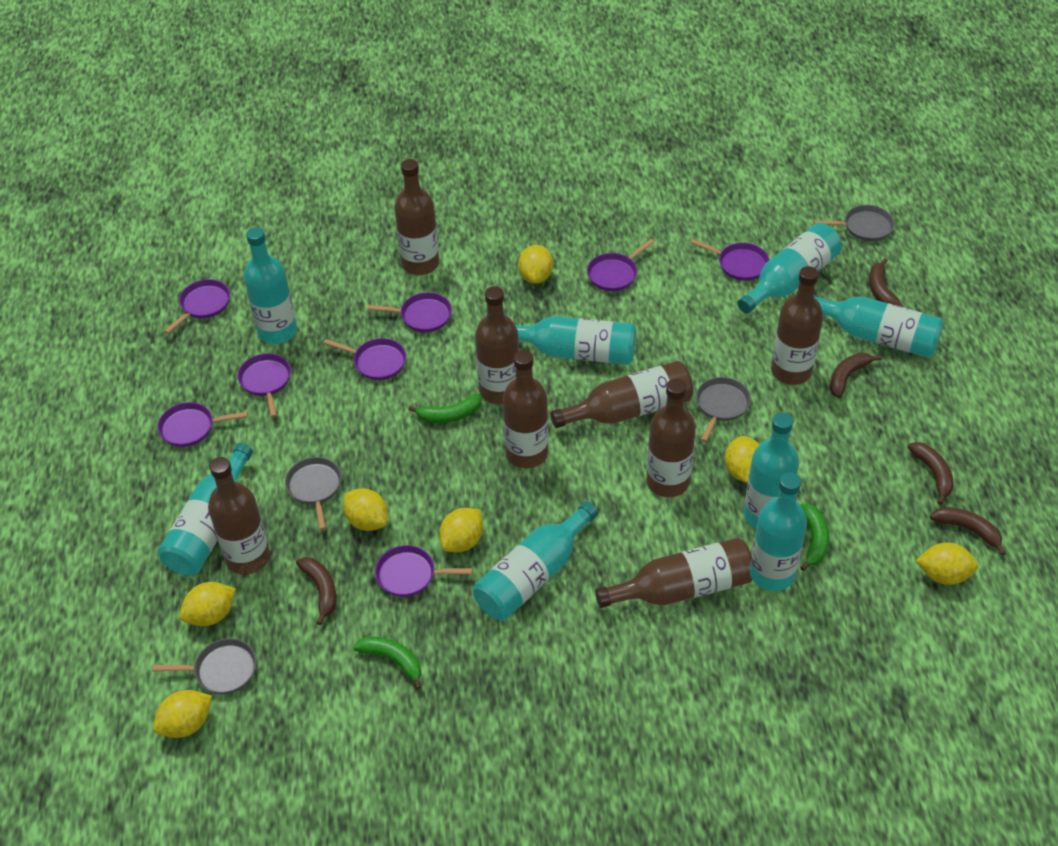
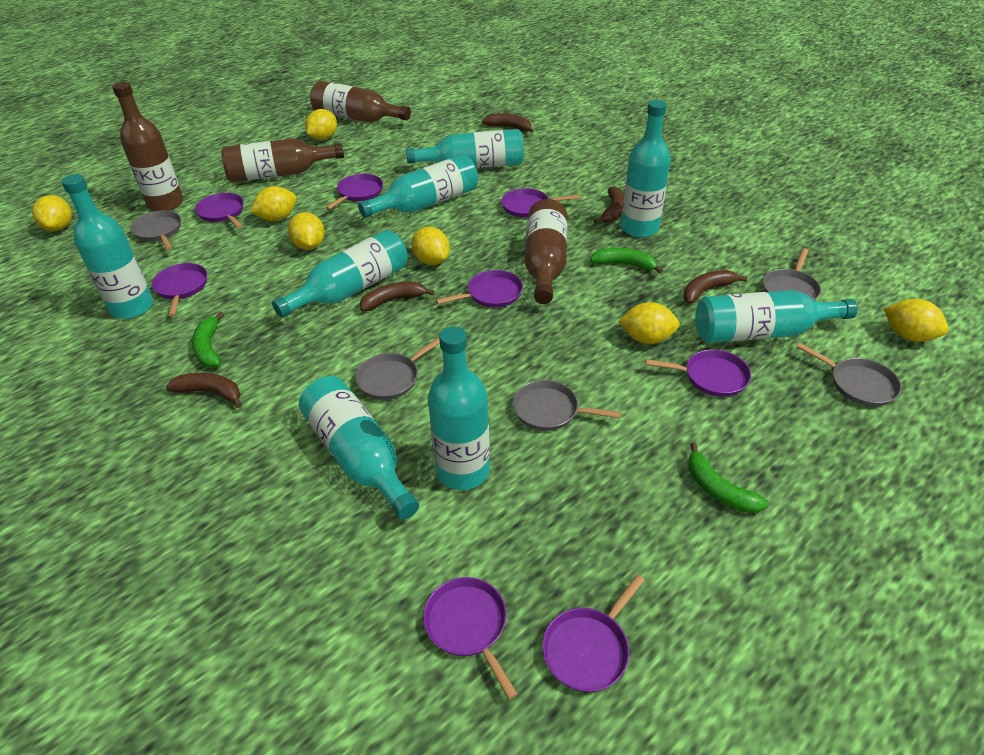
brown bottle: 8 -> 4
grey pan: 4 -> 5

